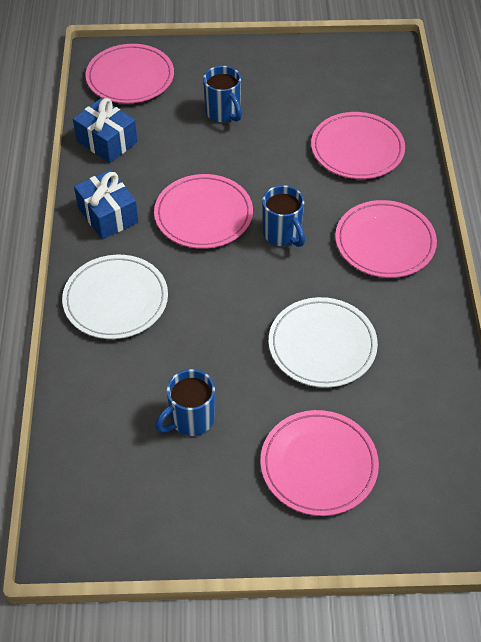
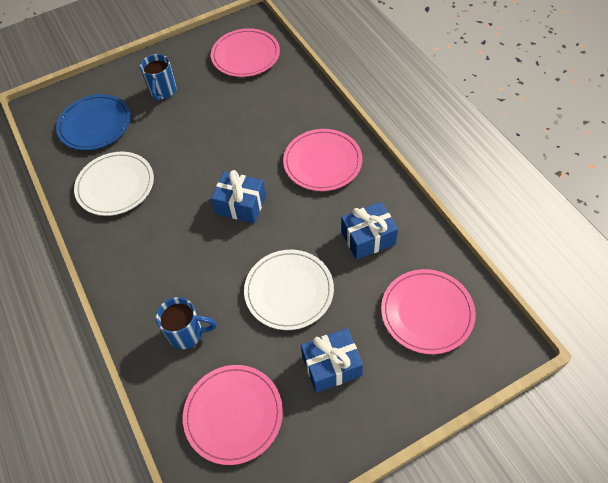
blue gift: 2 -> 3
blue mug: 3 -> 2
blue plate: 0 -> 1
pink plate: 5 -> 4

